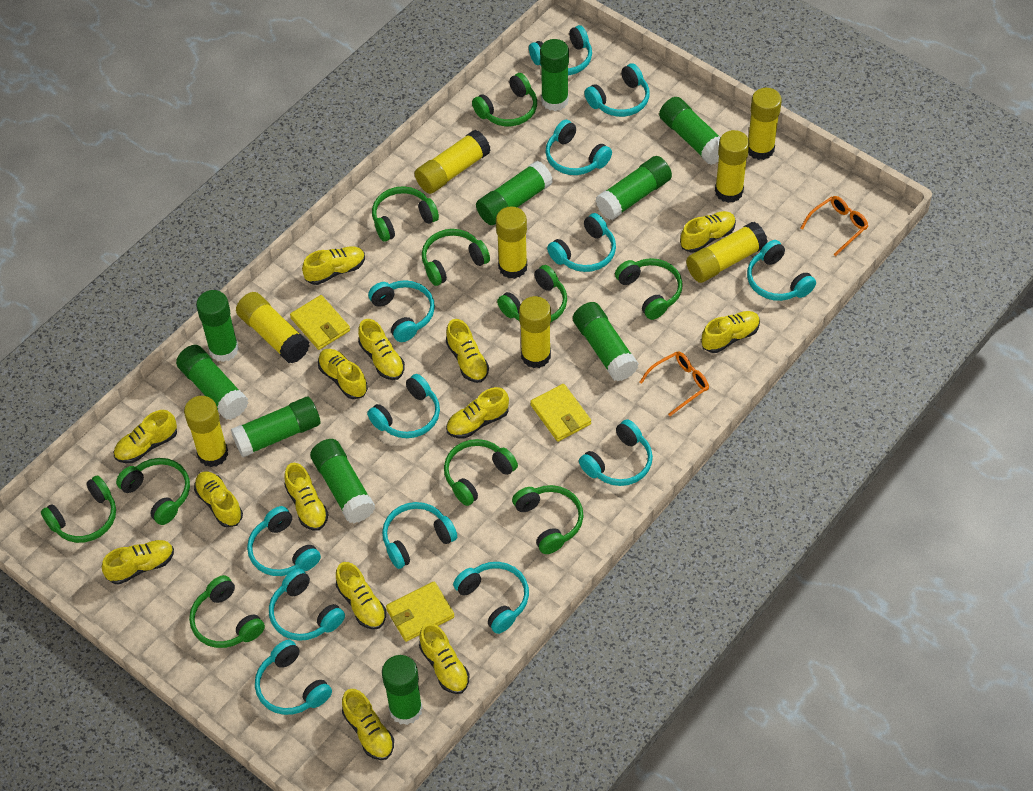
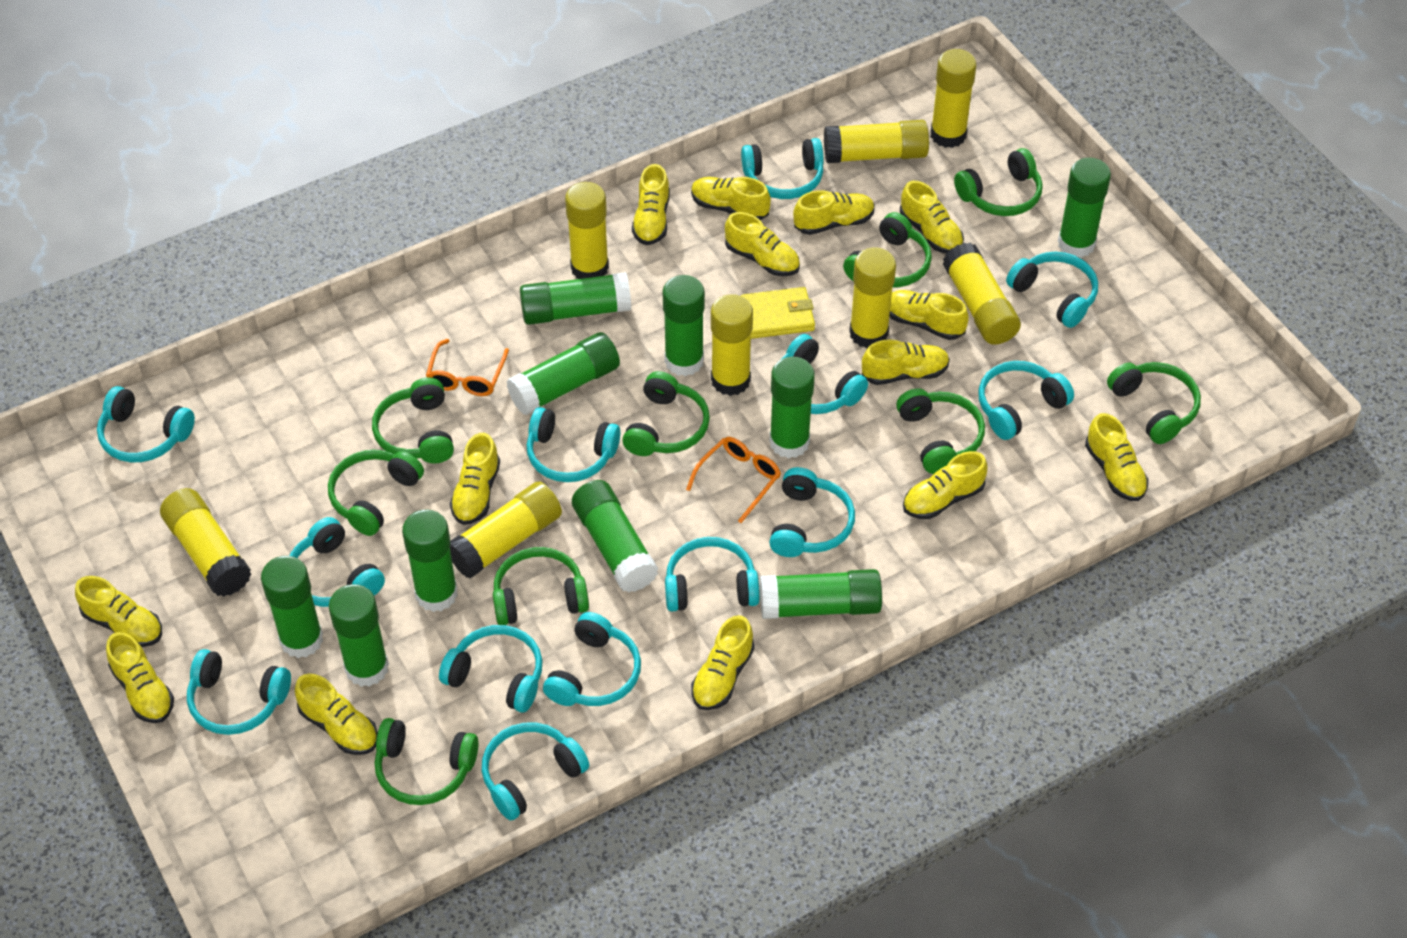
green headphones: 10 -> 9
yellow wallet: 3 -> 1

